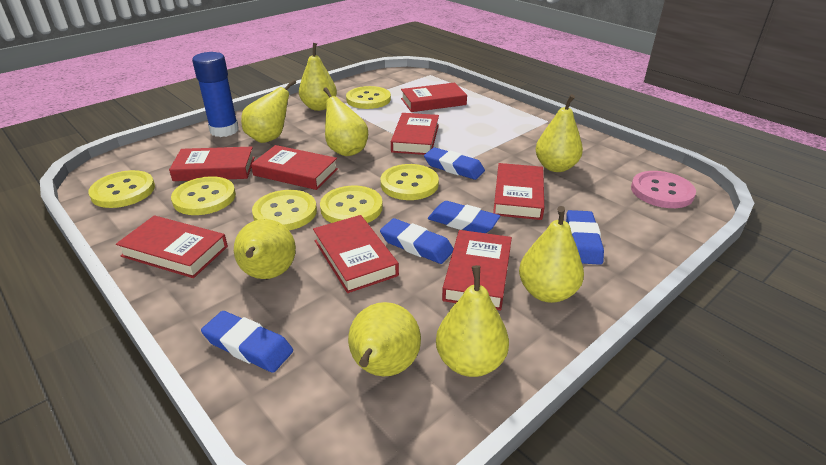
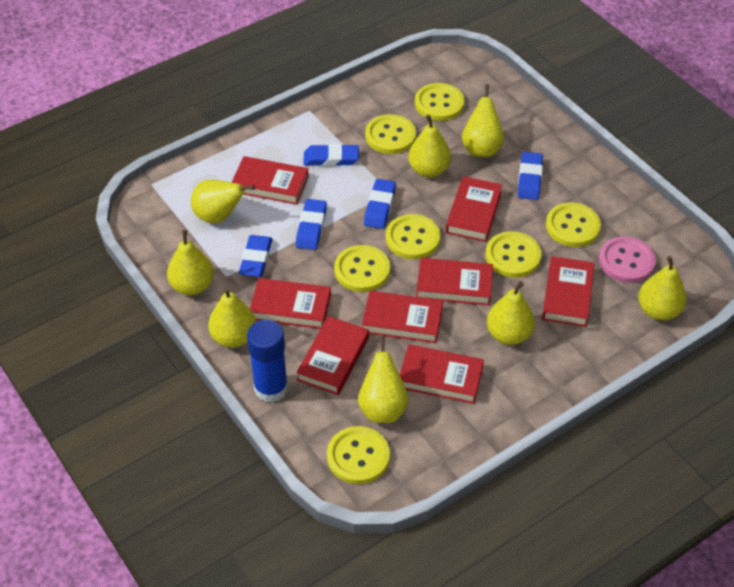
yellow button: 6 -> 7

